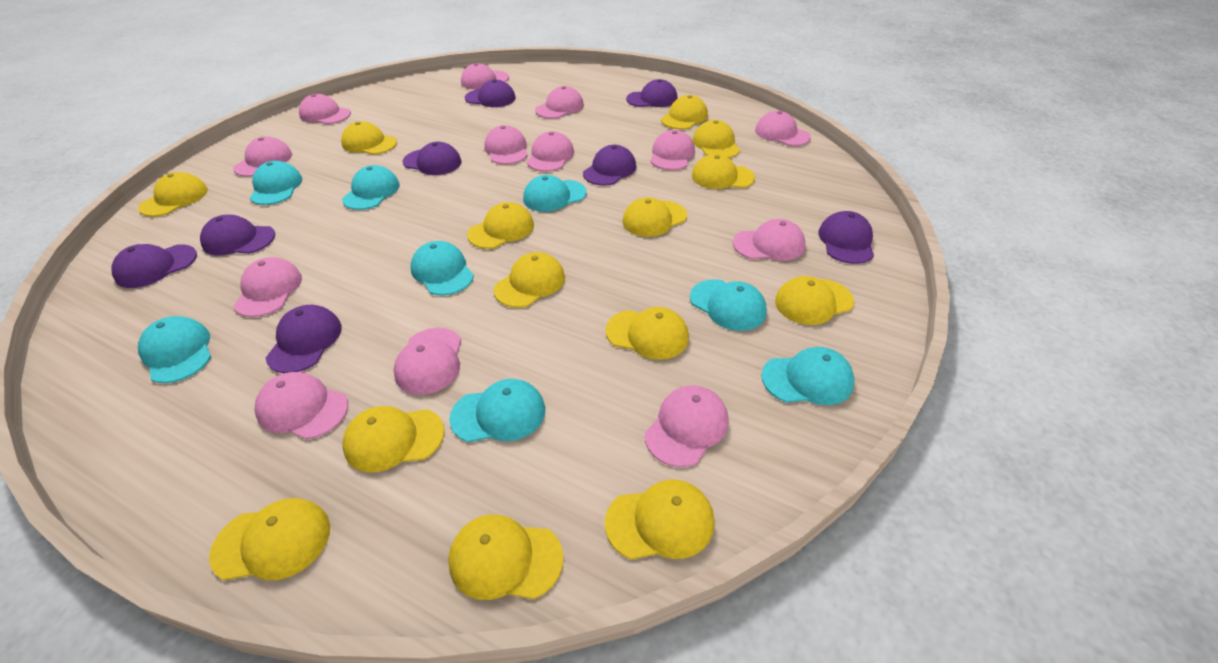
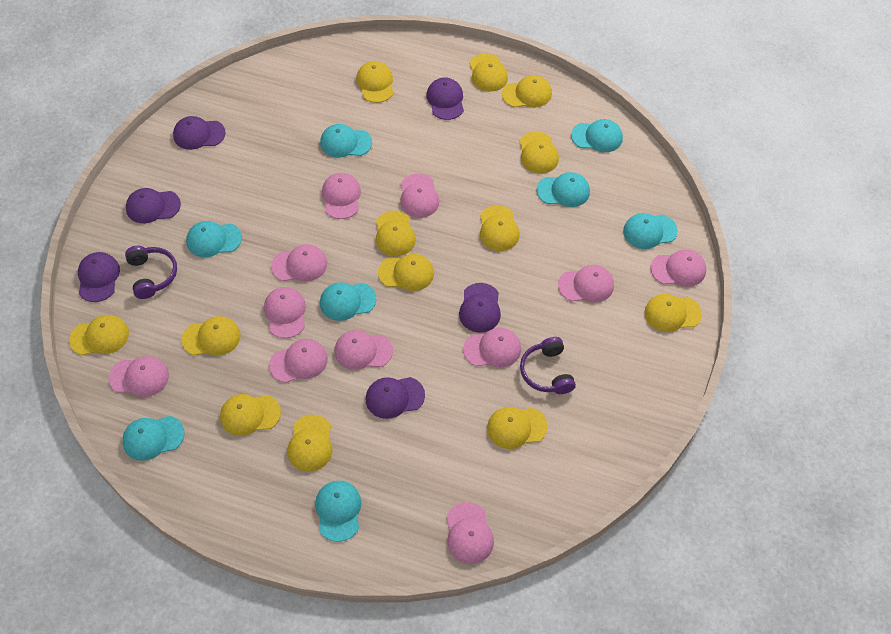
pink cap: 13 -> 11
purple cap: 8 -> 6
purple headphones: 0 -> 2
yellow cap: 14 -> 13

